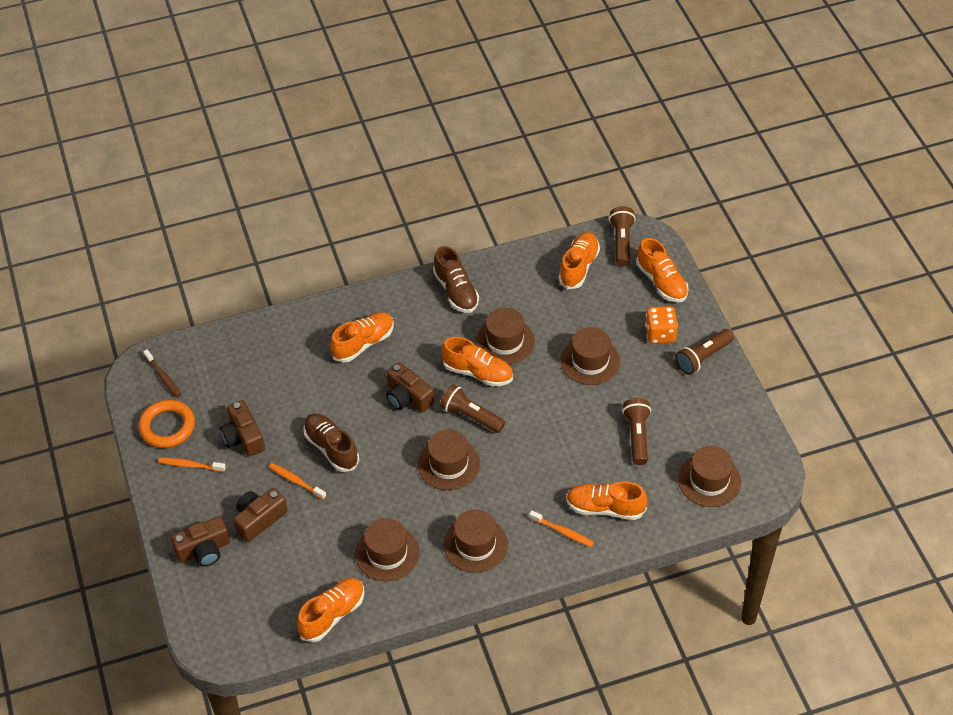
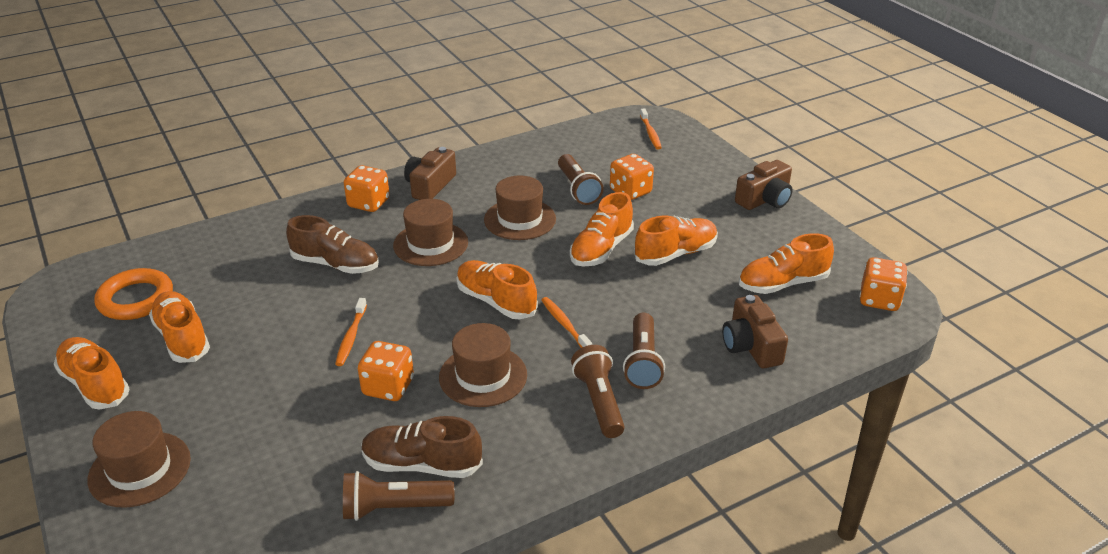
brown camera: 4 -> 3
brown hat: 6 -> 4
brown toothbrush: 1 -> 0
orange dice: 1 -> 4

